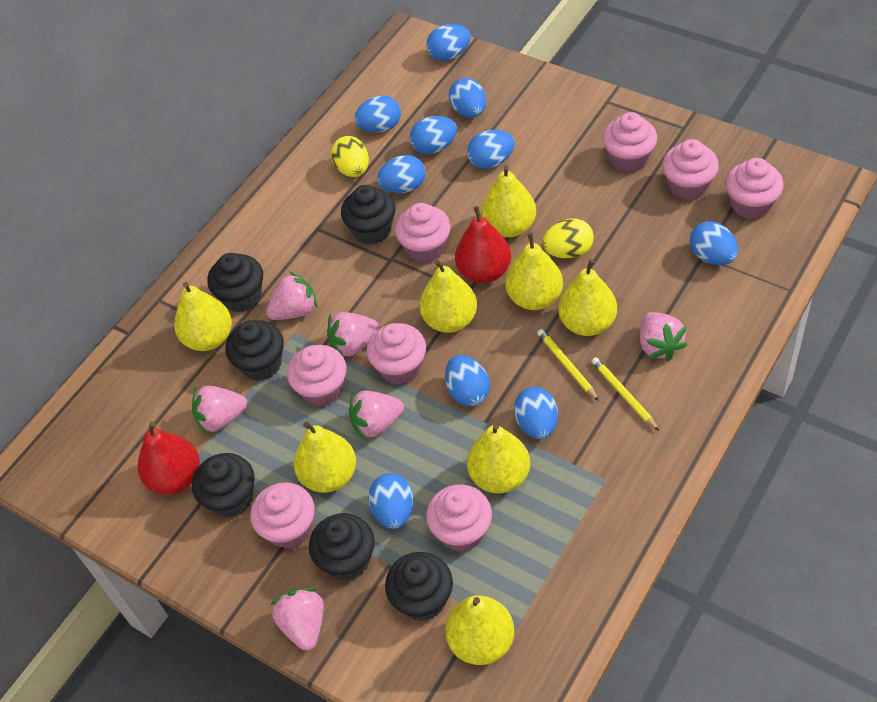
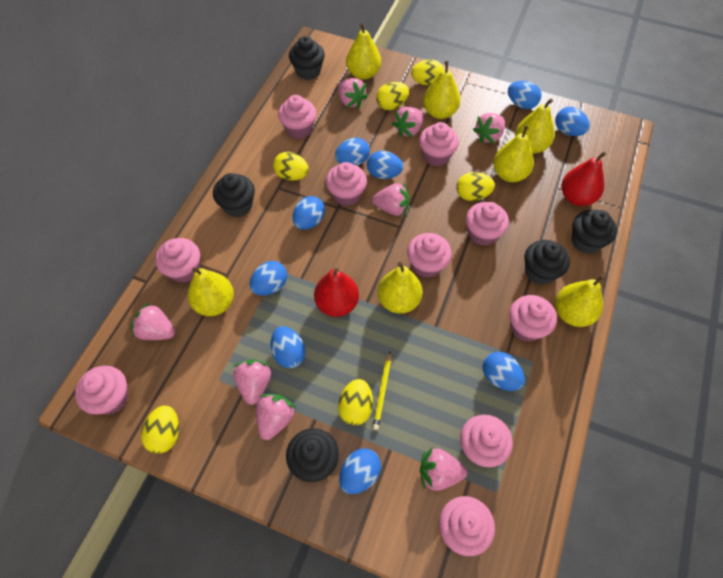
black cupcake: 6 -> 5
blue egg: 10 -> 9
pink cupcake: 8 -> 10
pink strawberry: 6 -> 8
yellow egg: 2 -> 6
yellow pear: 8 -> 7
yellow pencil: 2 -> 1

